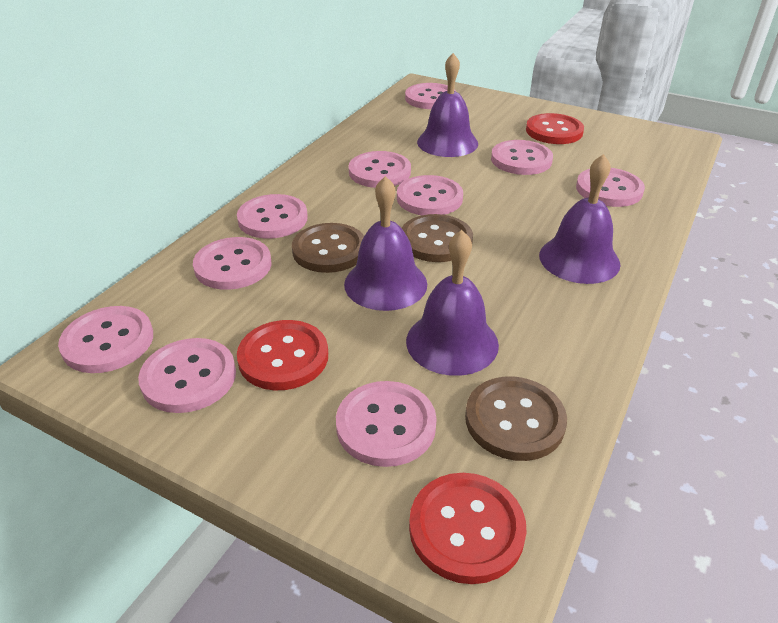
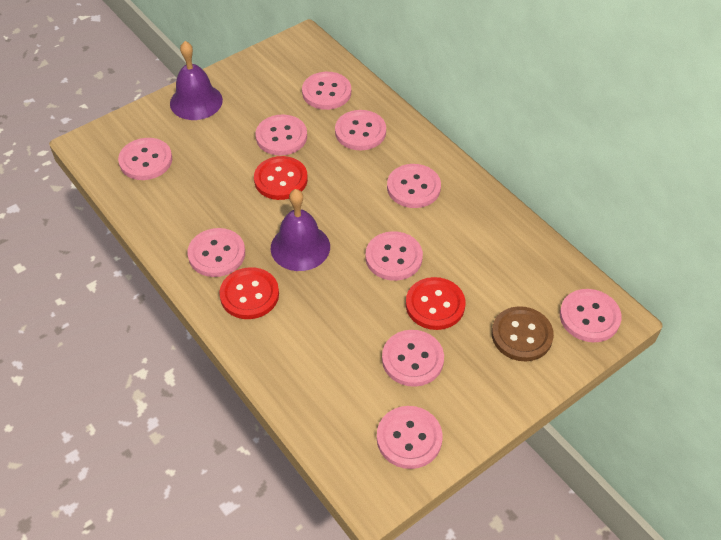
brown button: 3 -> 1
purple bell: 4 -> 2

